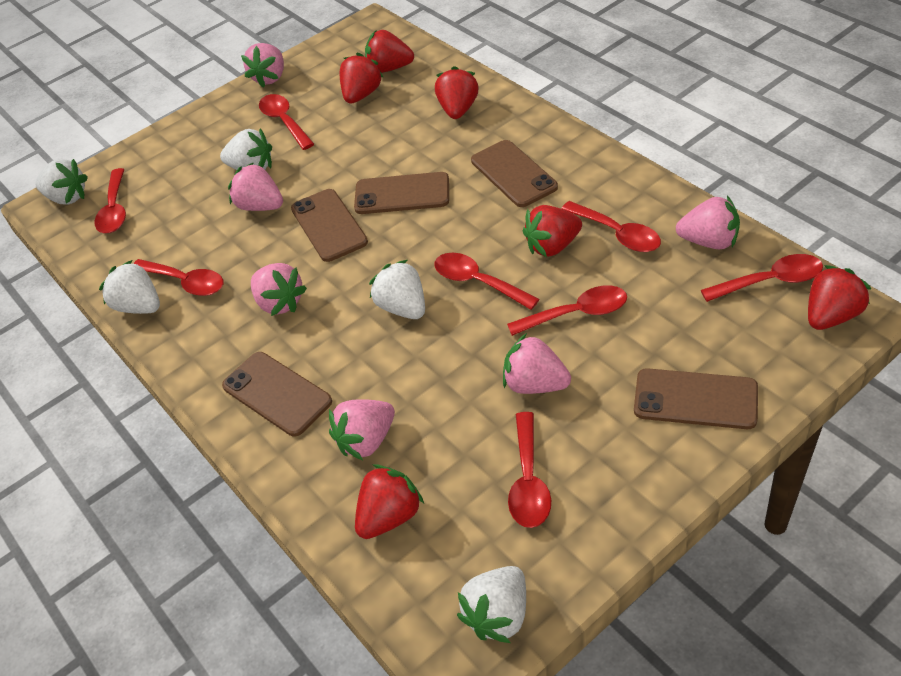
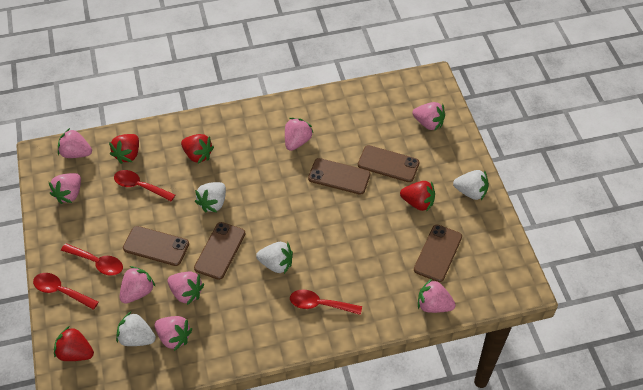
pink strawberry: 6 -> 8
red spoon: 8 -> 4
red strawberry: 6 -> 4
white strawberry: 5 -> 4

